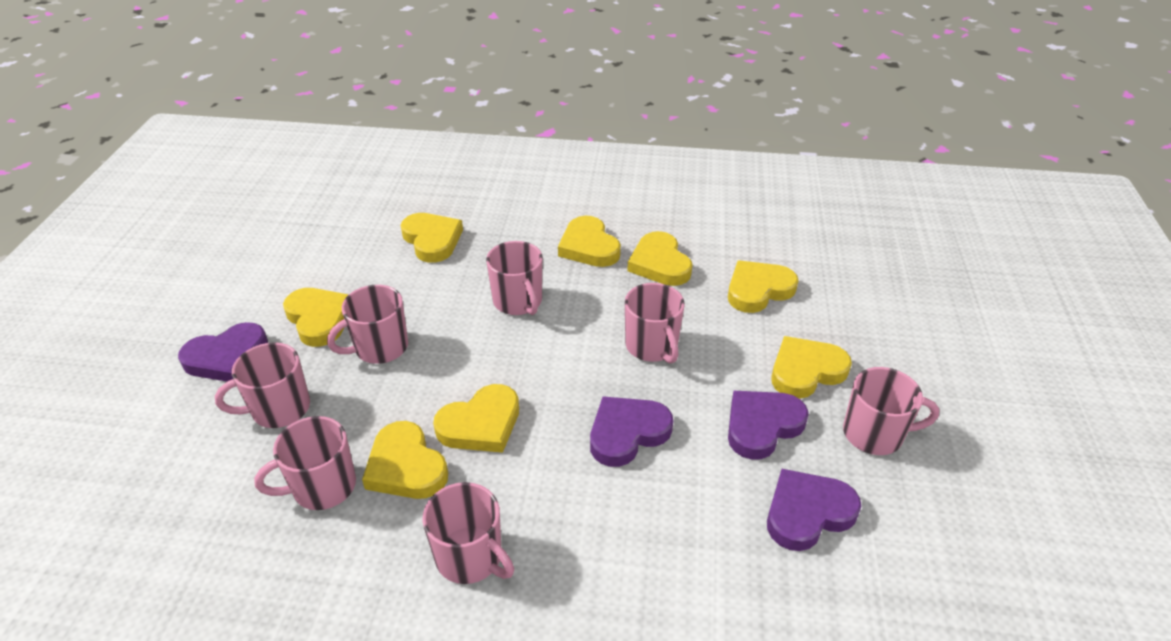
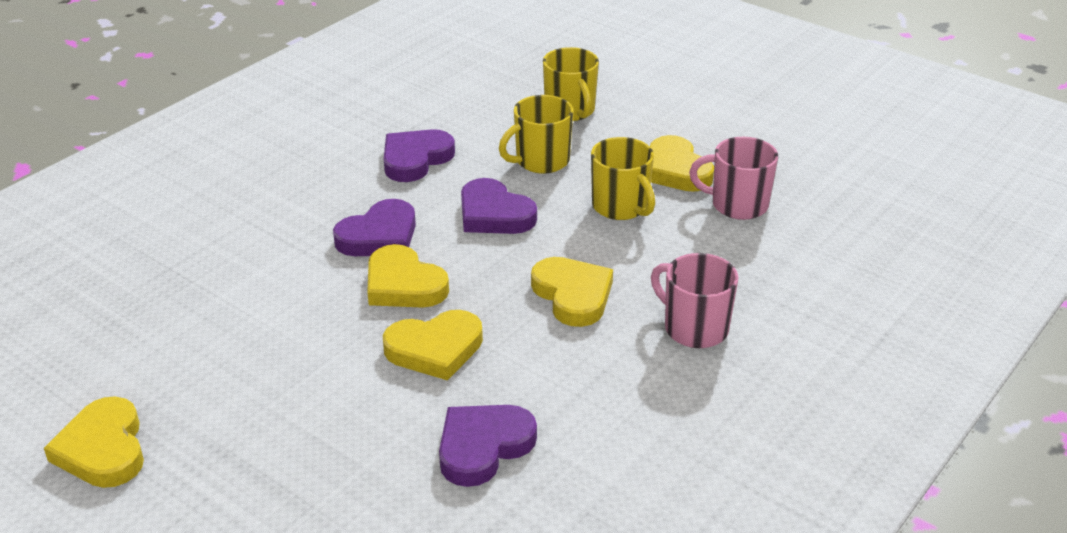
pink mug: 7 -> 2
yellow heart: 8 -> 5
yellow mug: 0 -> 3

